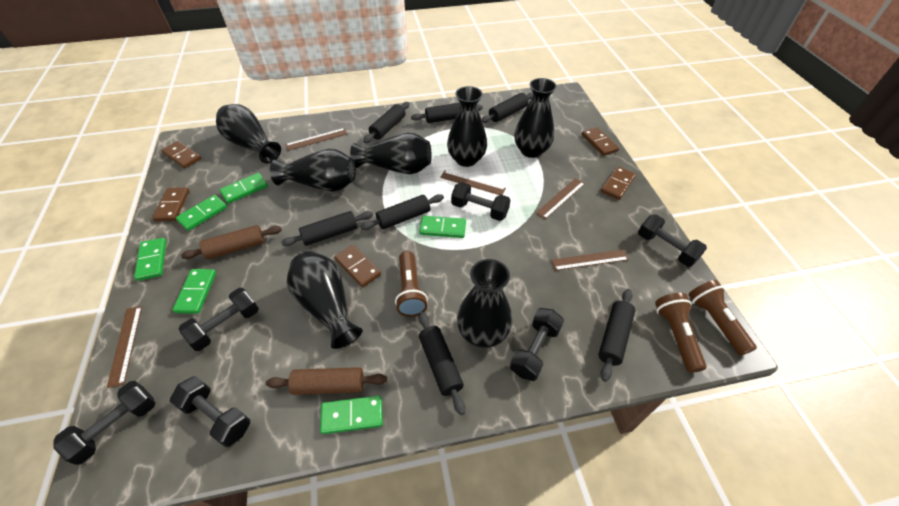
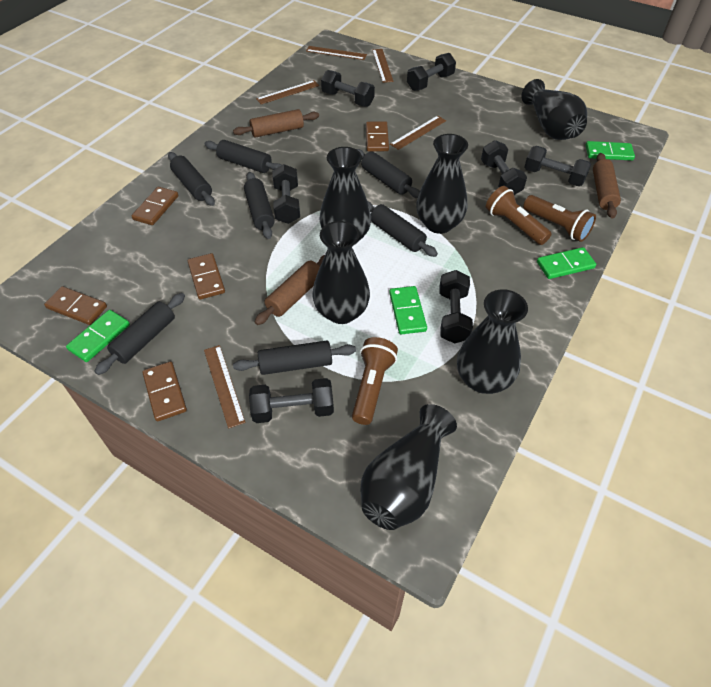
black dumbbell: 6 -> 7
black vase: 7 -> 6
brown rolling pin: 2 -> 3
green domino: 6 -> 4

